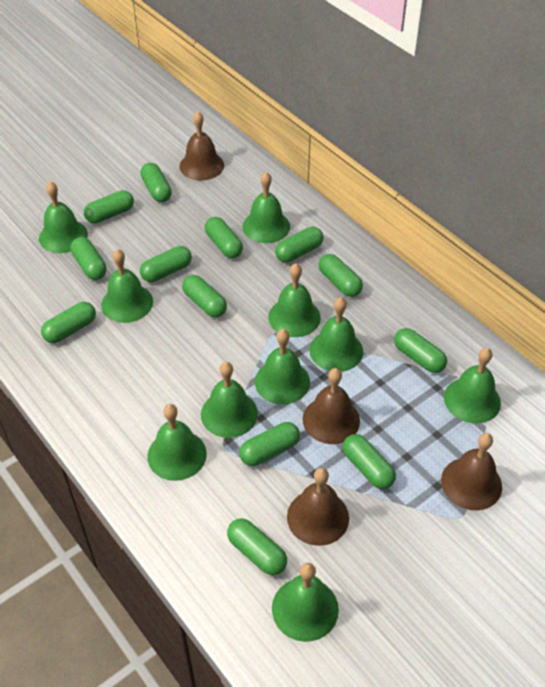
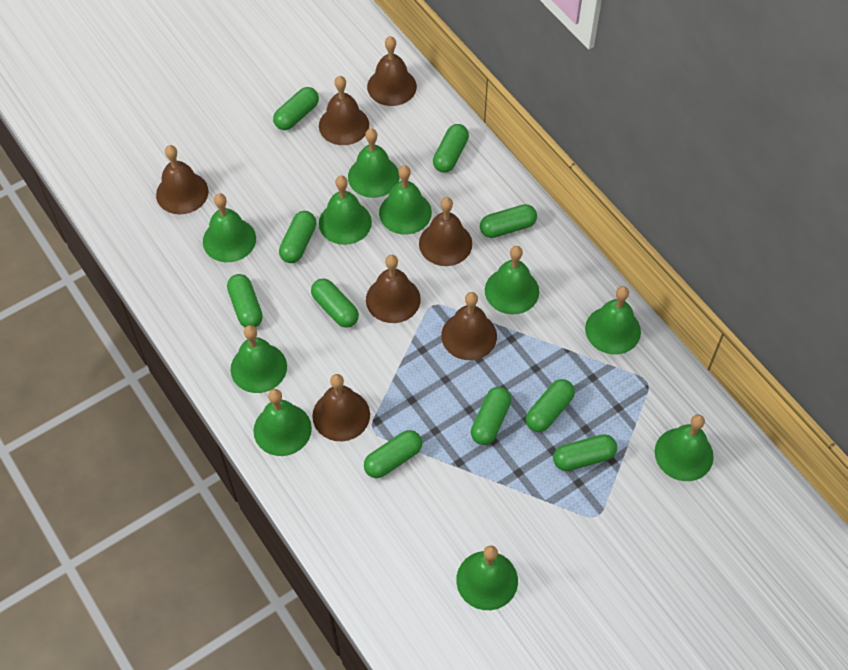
brown bell: 4 -> 7
green capsule: 13 -> 10

